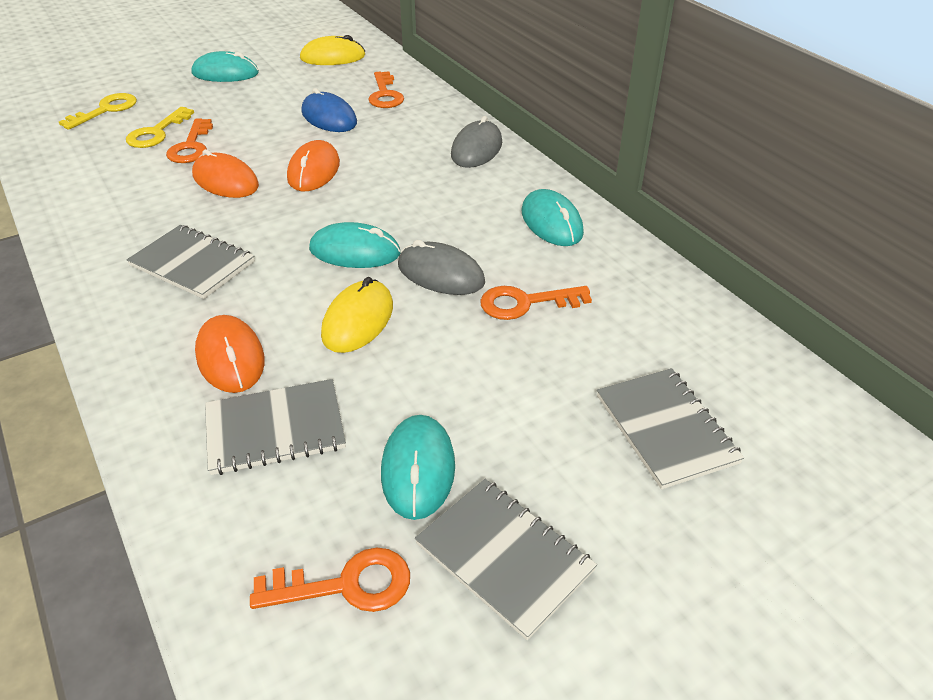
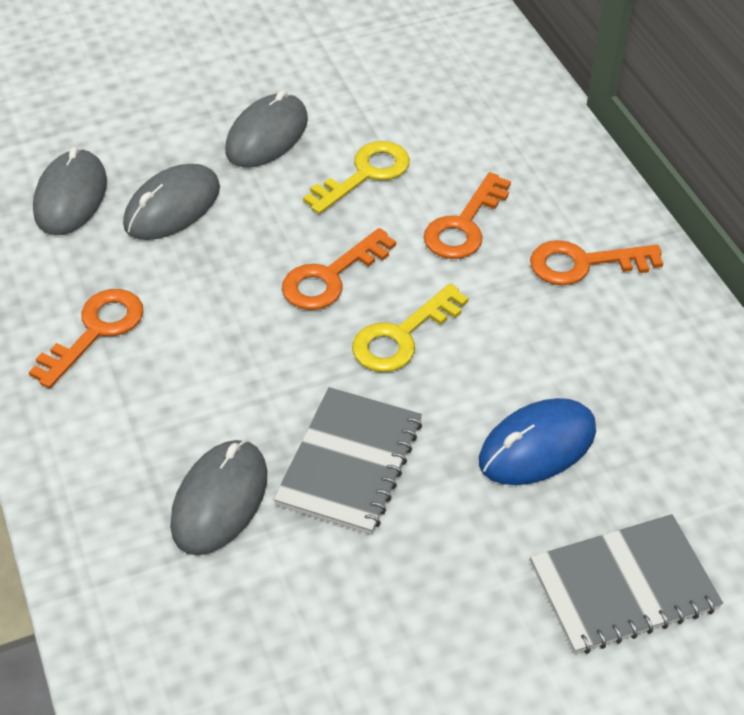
grey mouse: 2 -> 4
grey notebook: 4 -> 2
orange mouse: 3 -> 0
turquoise mouse: 4 -> 0
yellow mouse: 2 -> 0

